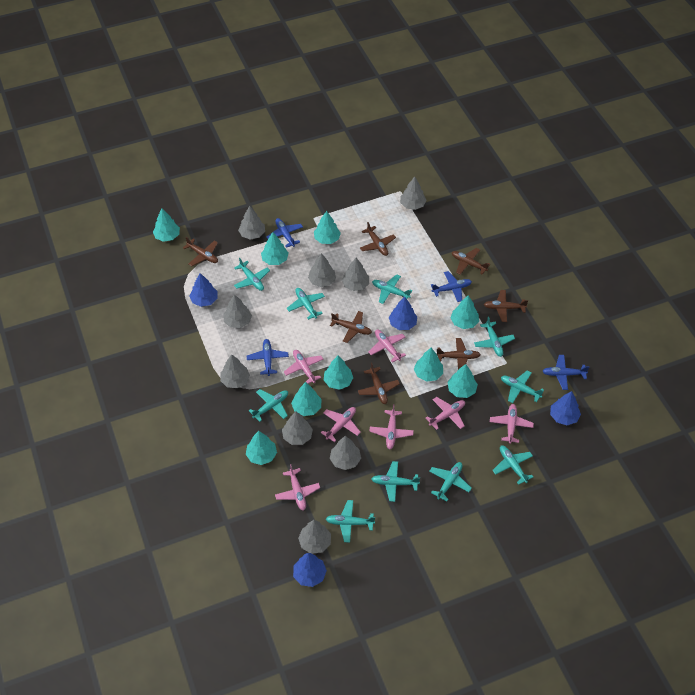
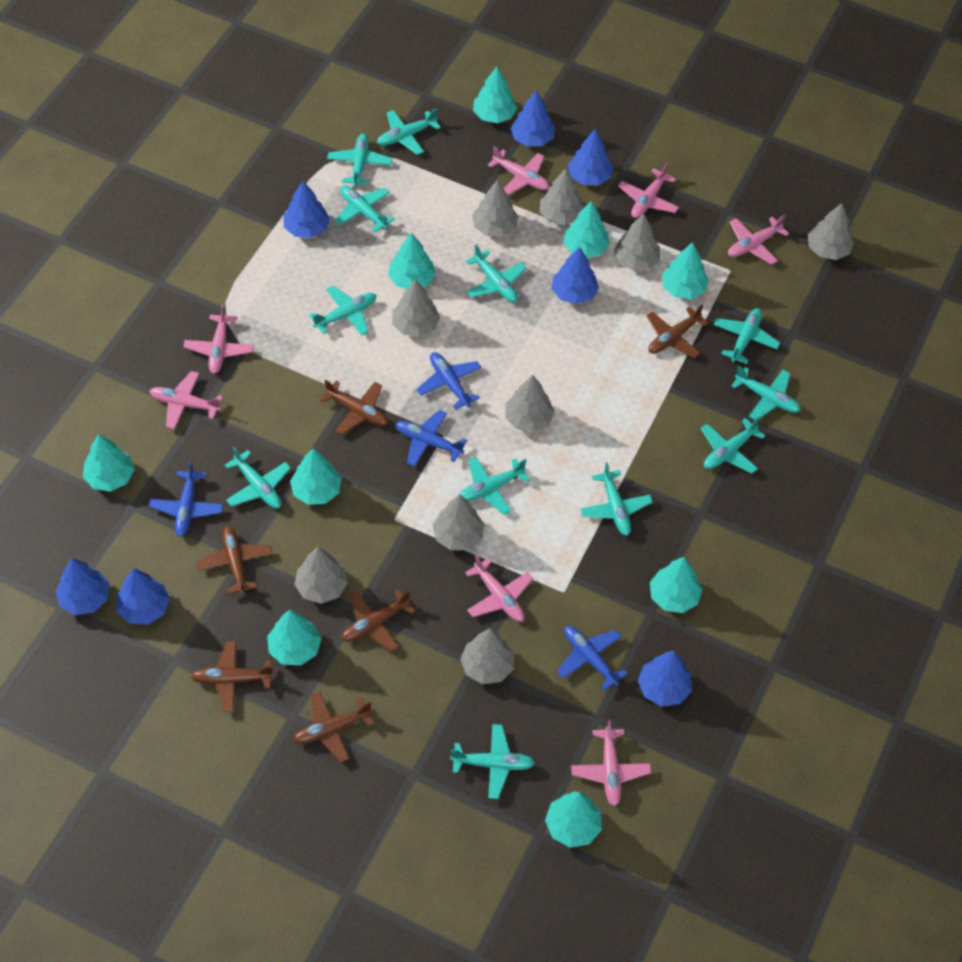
blue tree: 4 -> 7
brown plane: 7 -> 6
turquoise plane: 10 -> 12

